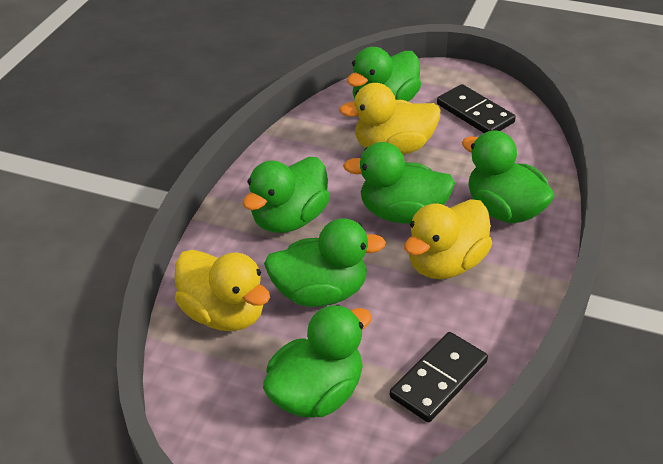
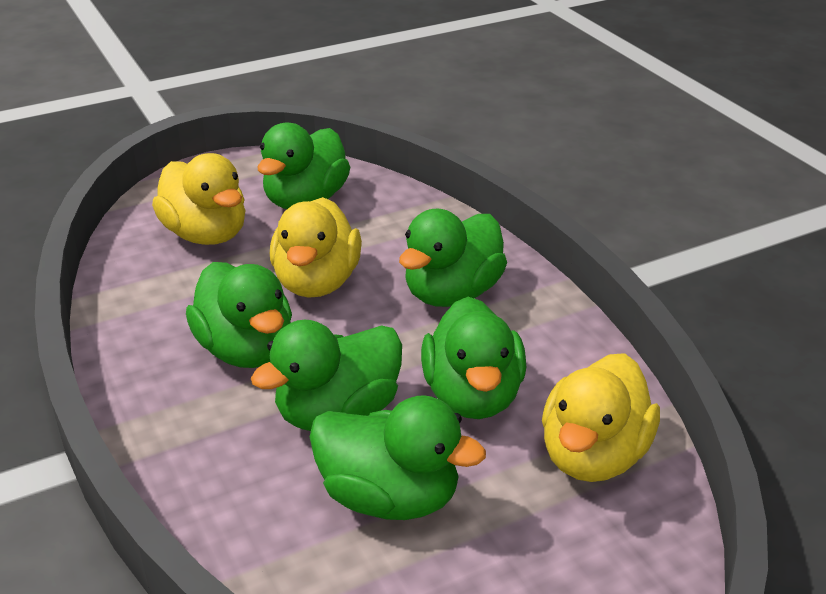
black domino: 2 -> 0

